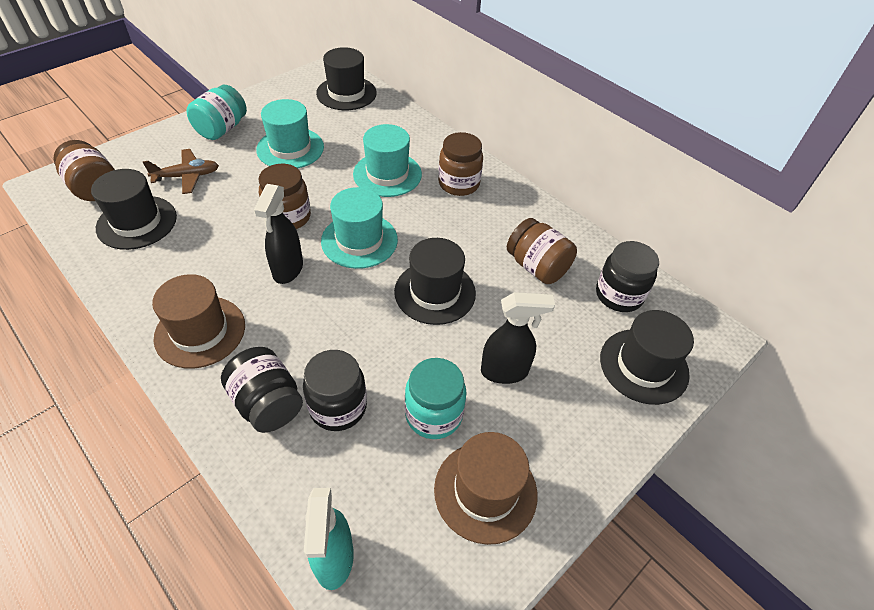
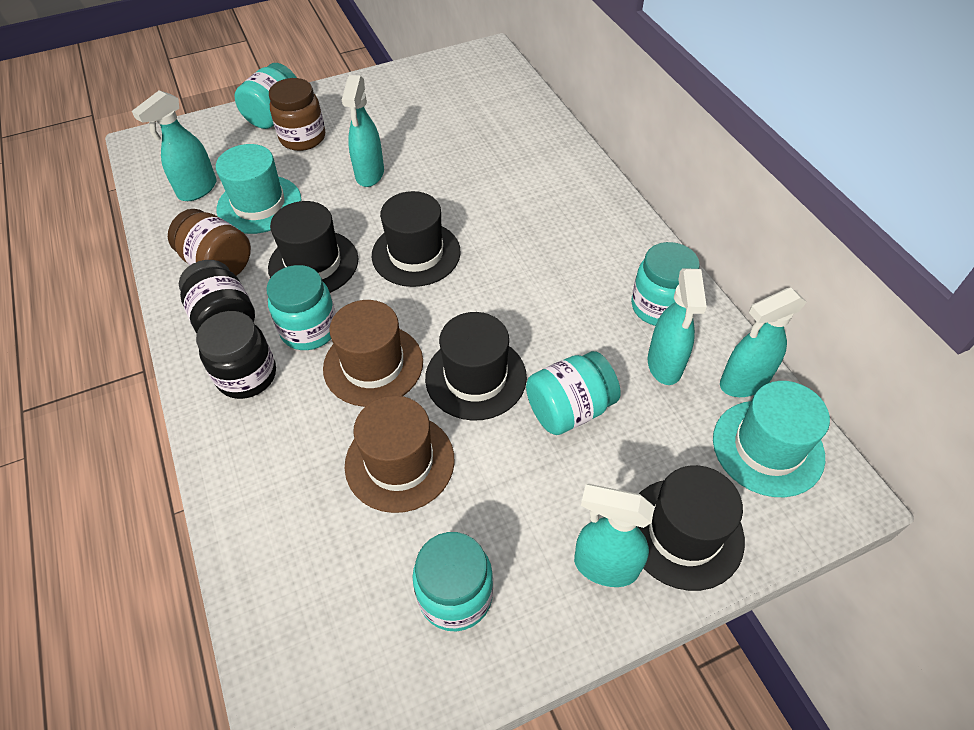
black jar: 3 -> 2
black spray bottle: 2 -> 0
brown jar: 4 -> 2
brown plane: 1 -> 0
turquoise hat: 3 -> 2
turquoise jar: 2 -> 5
turquoise spray bottle: 1 -> 5

